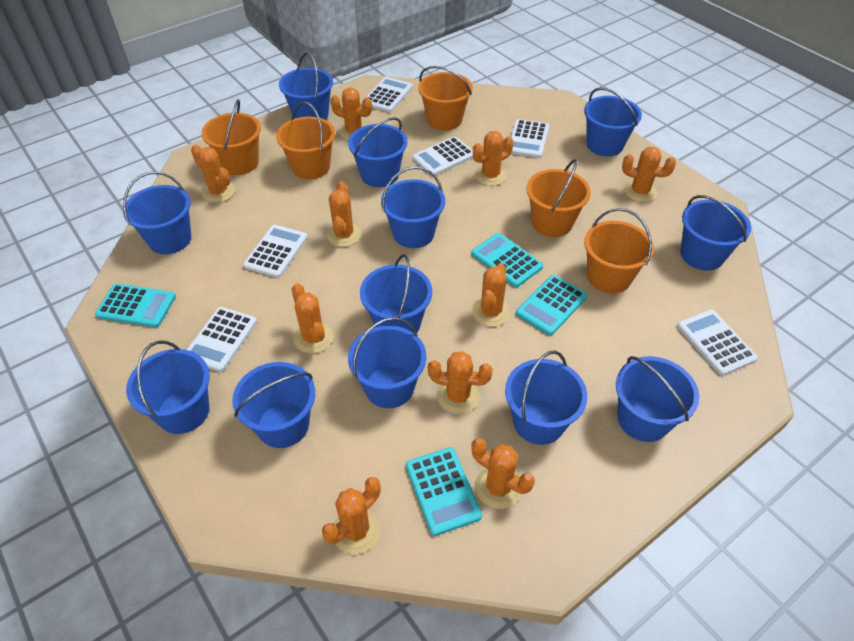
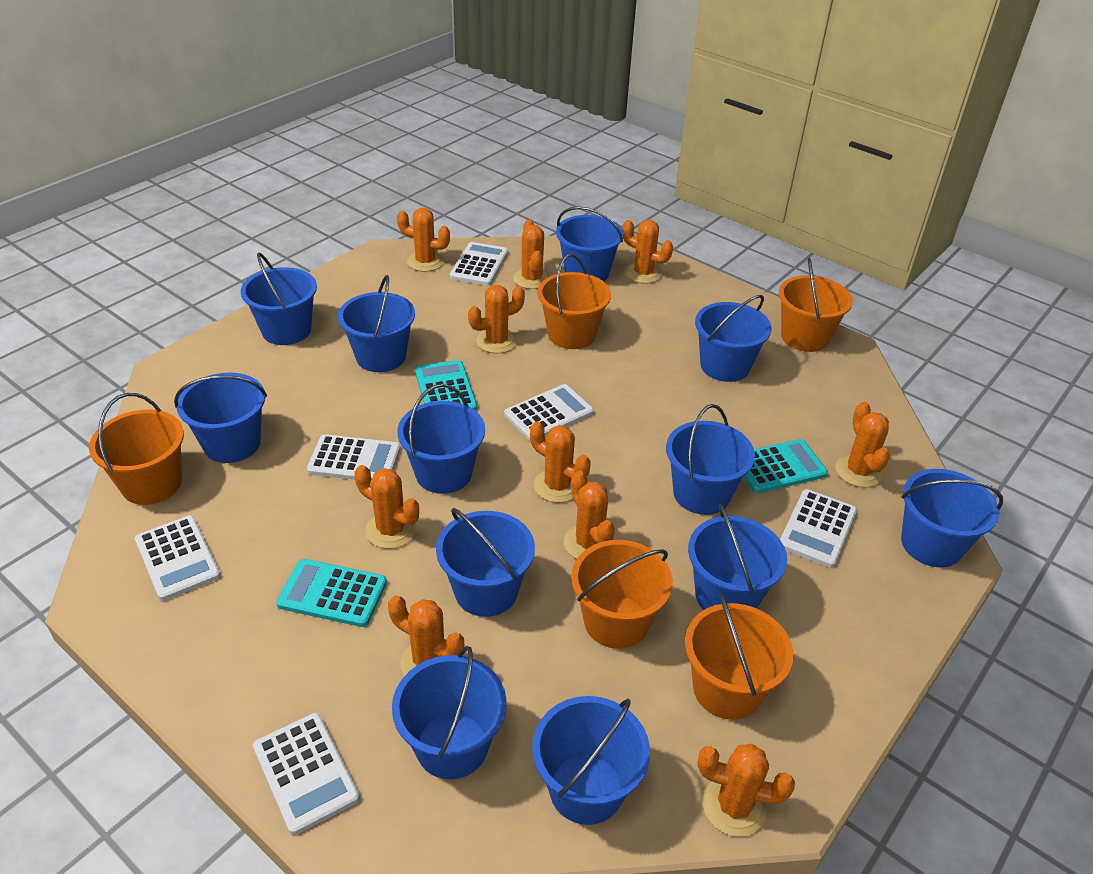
turquoise calculator: 4 -> 3

